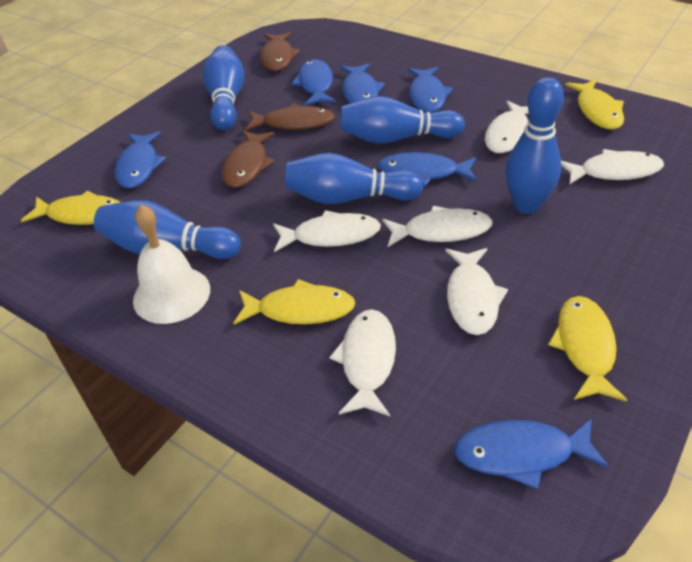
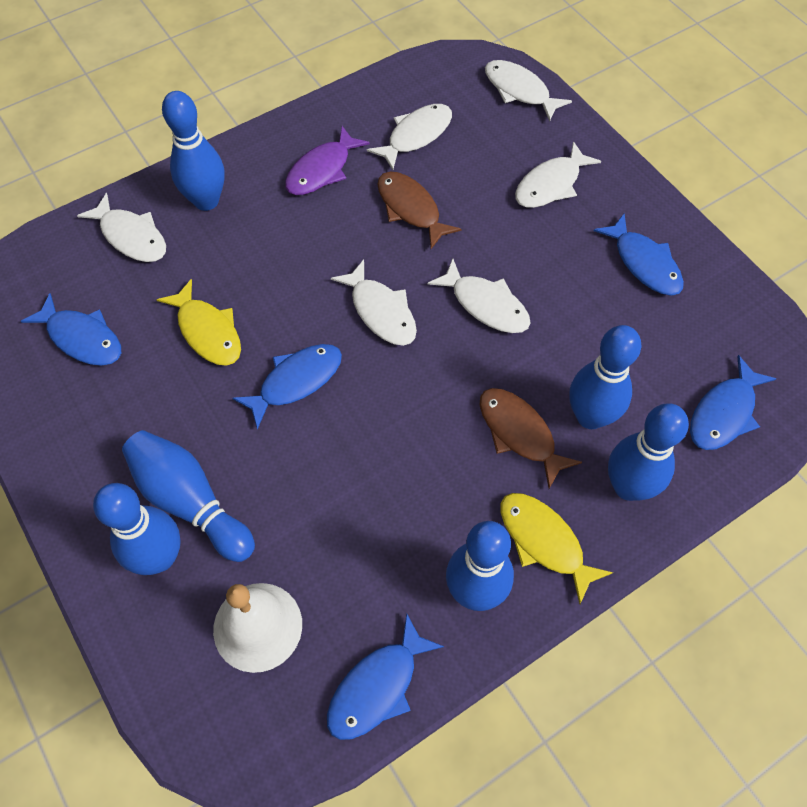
blue bowling pin: 5 -> 6
blue fish: 6 -> 5
brown fish: 3 -> 2
purple fish: 0 -> 1
yellow fish: 4 -> 2

